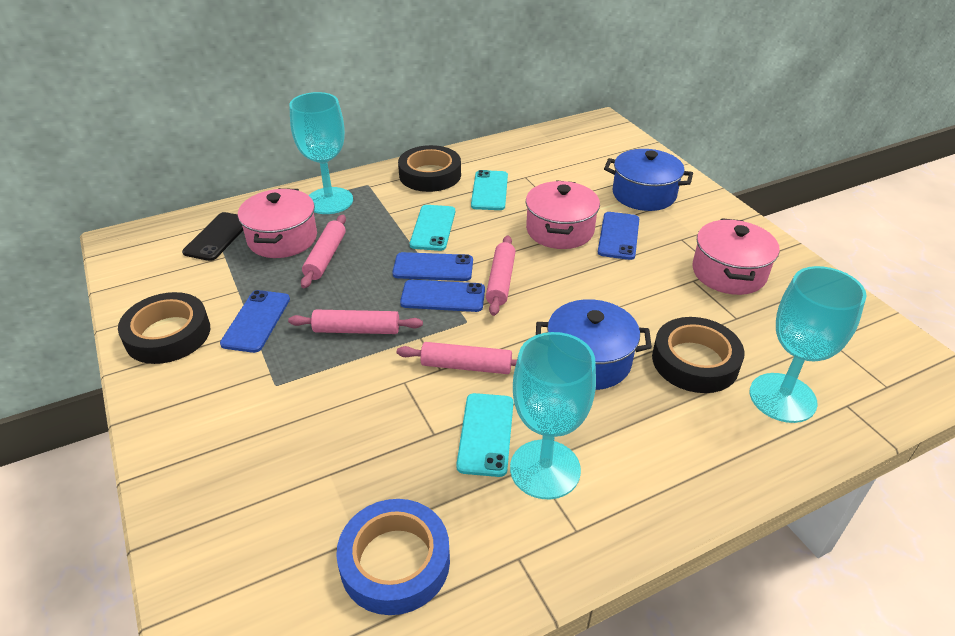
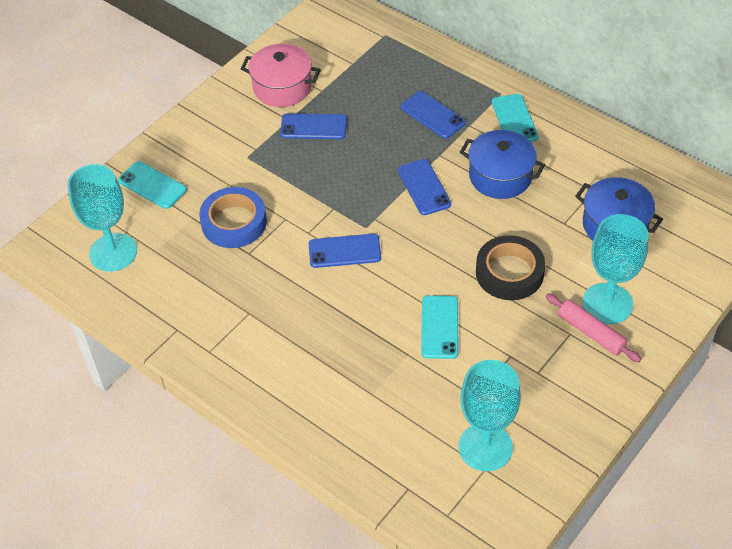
black phone: 1 -> 0
black tape: 3 -> 1
pink pot: 3 -> 1
pink rolling pin: 4 -> 1

